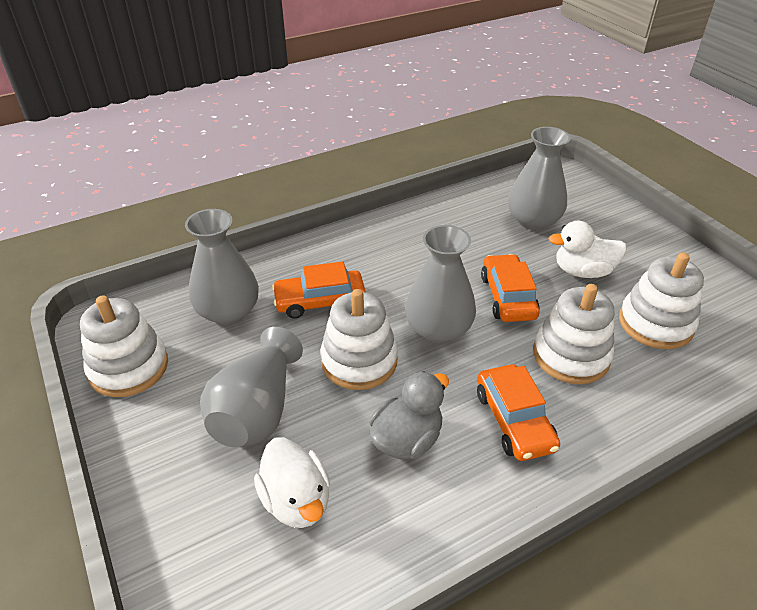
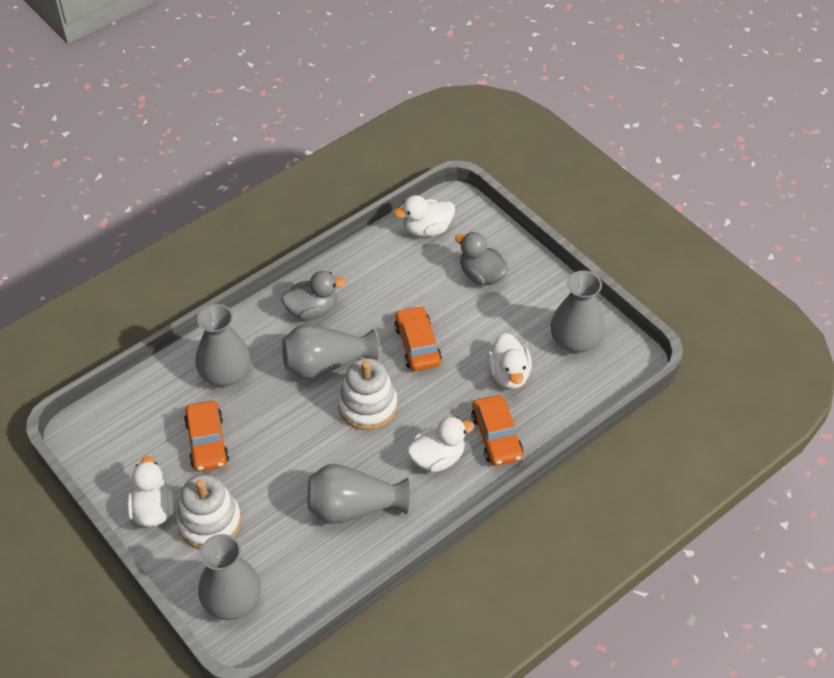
grey duck: 1 -> 2
grey vase: 4 -> 5
white duck: 2 -> 4
white stacking toy: 4 -> 2

